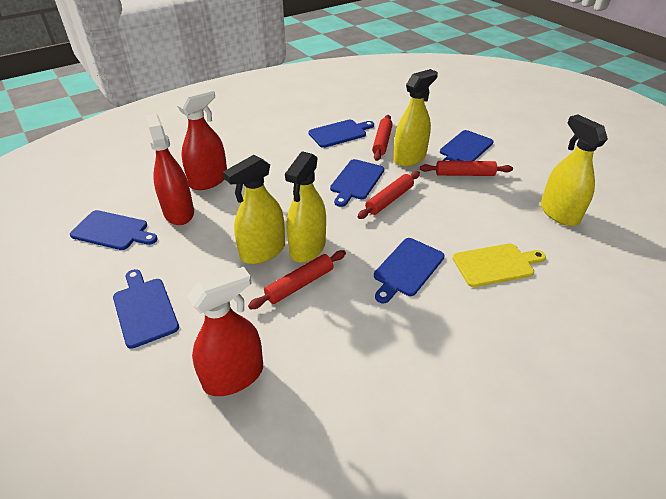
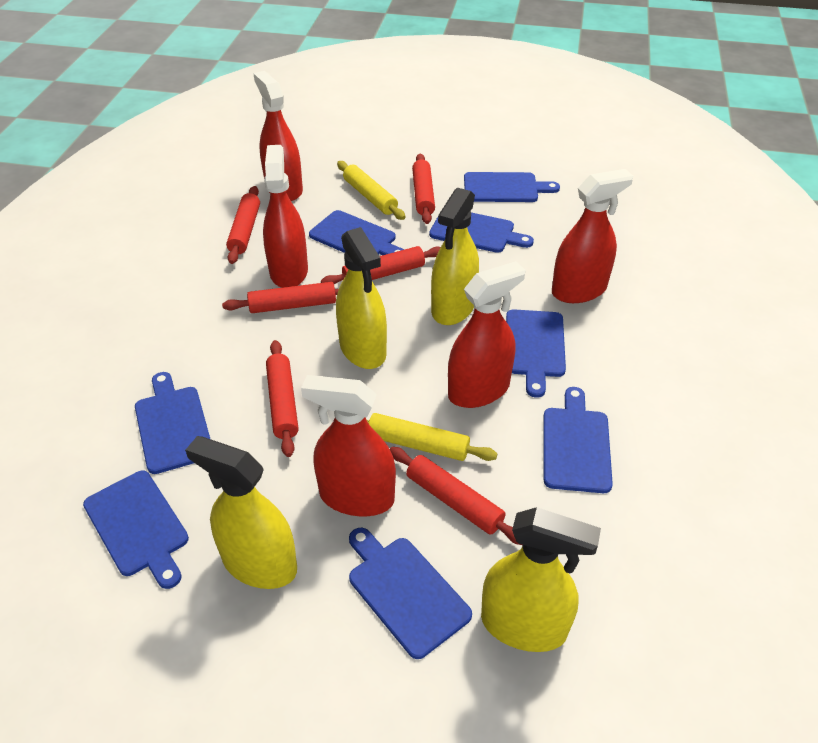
blue cutting board: 6 -> 8
red rolling pin: 4 -> 6
red spray bottle: 3 -> 5
yellow cutting board: 1 -> 0
yellow rolling pin: 0 -> 2

